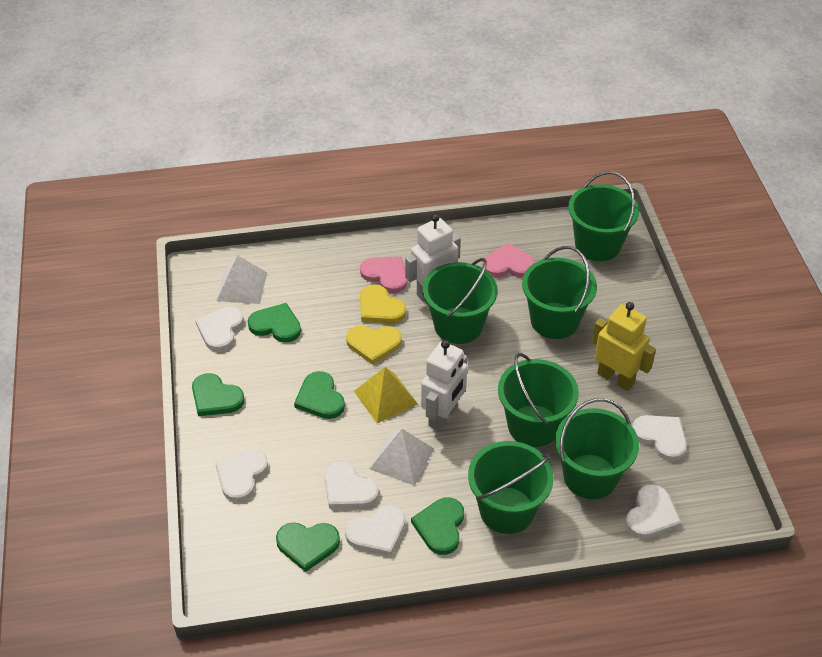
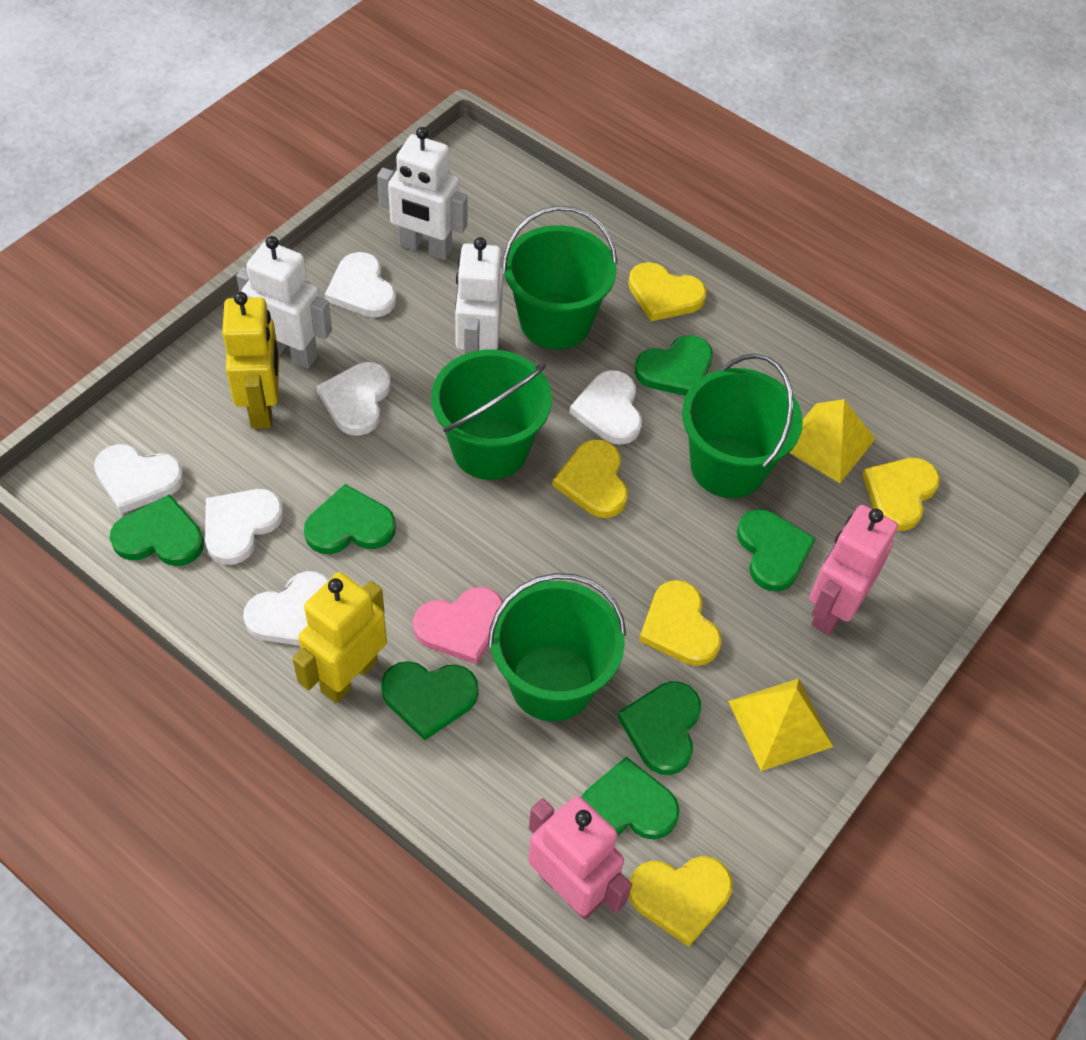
green bucket: 6 -> 4
green heart: 5 -> 7
pink heart: 2 -> 1
pink robot: 0 -> 2
white pyramid: 2 -> 0
white robot: 2 -> 3
yellow heart: 2 -> 5
yellow pyramid: 1 -> 2
yellow robot: 1 -> 2

